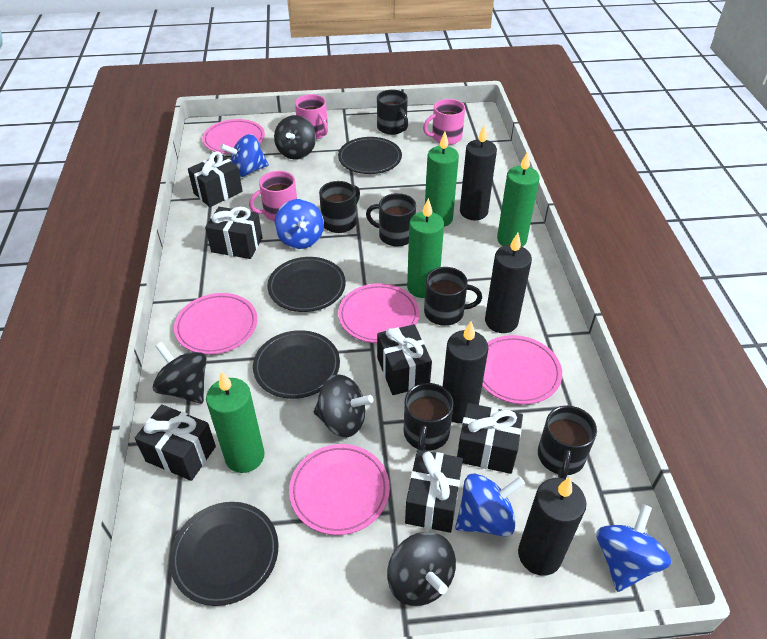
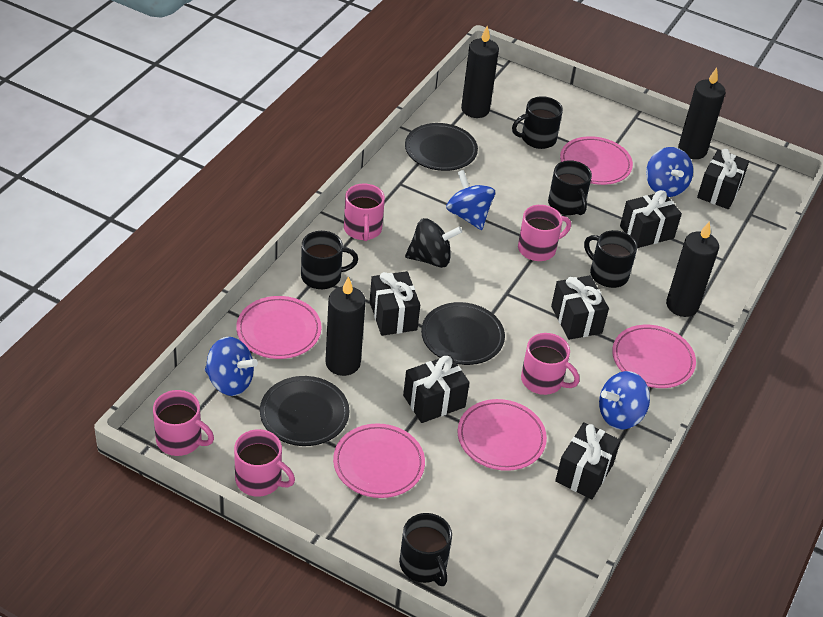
black mug: 6 -> 5
black plate: 4 -> 3
black spinning top: 4 -> 1
green candle: 4 -> 0
pink mug: 3 -> 5

